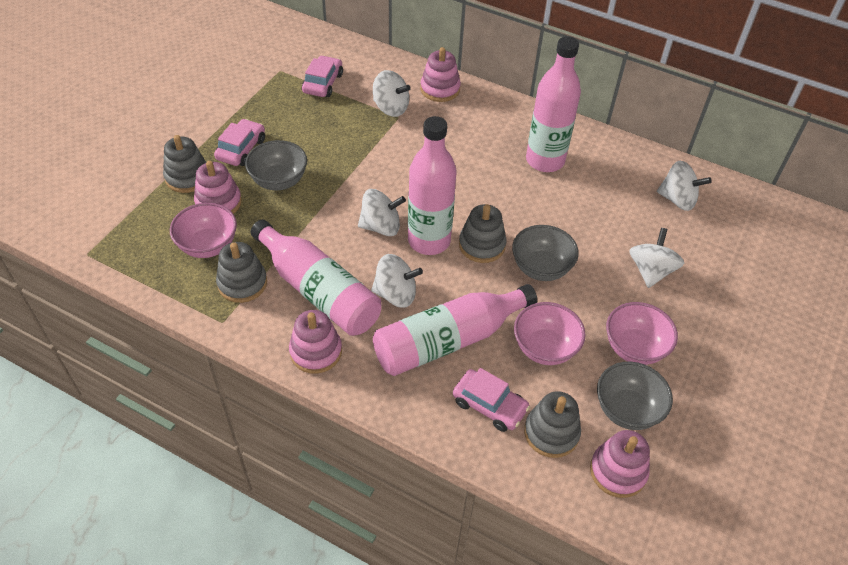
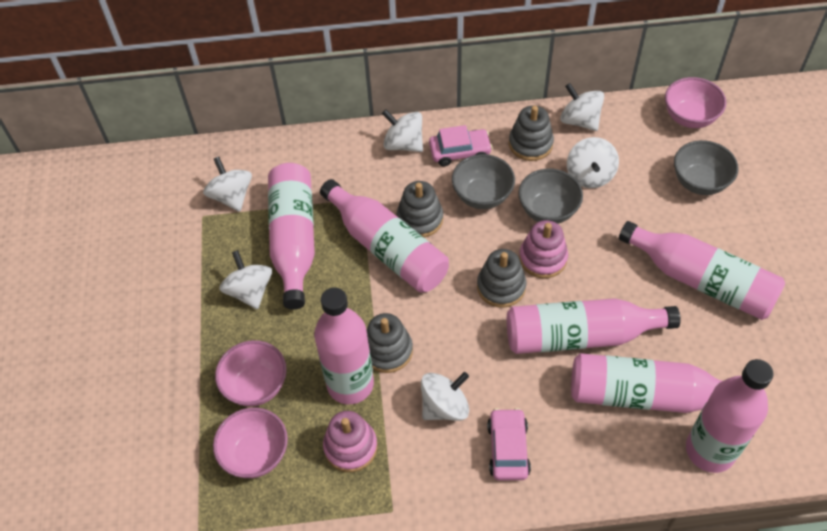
pink bottle: 4 -> 7
pink car: 3 -> 2
pink stacking toy: 4 -> 2
white spinning top: 5 -> 6

